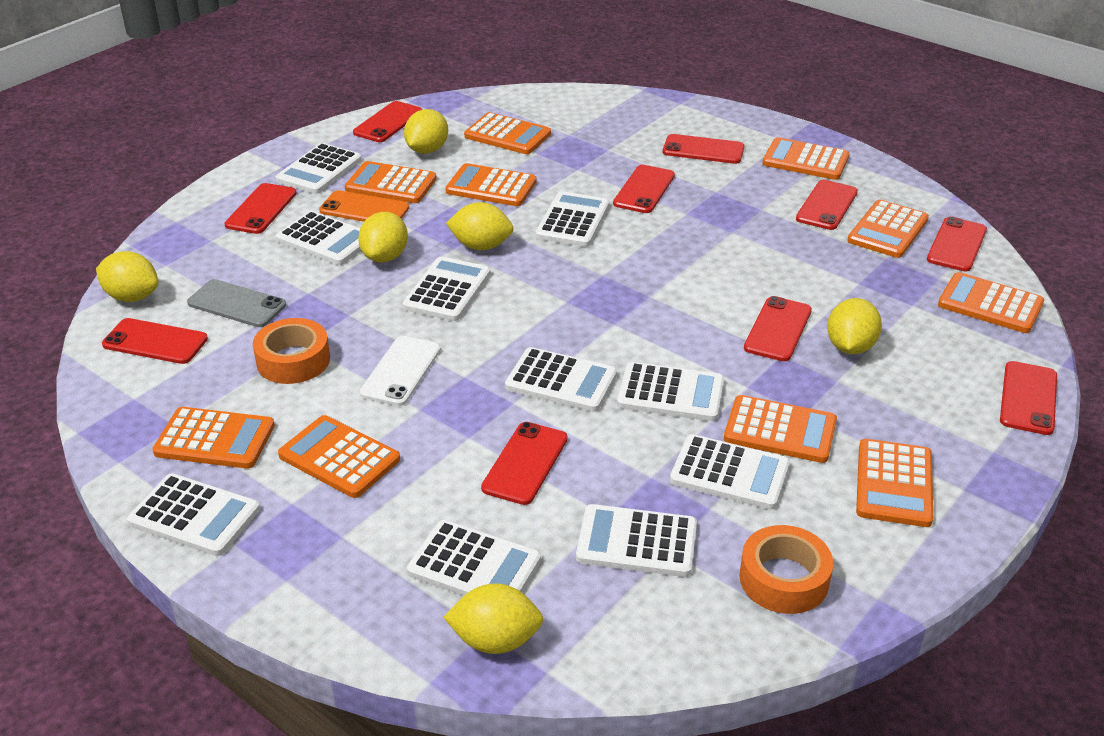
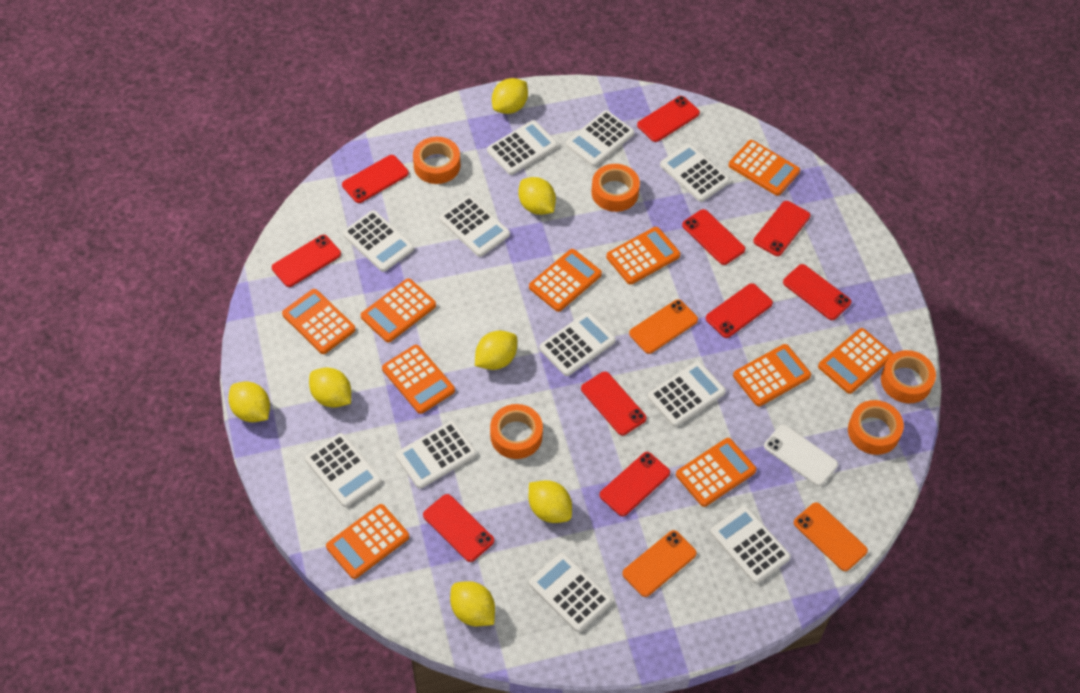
grey phone: 1 -> 0
orange phone: 1 -> 3
orange tape: 2 -> 5
white calculator: 10 -> 11
yellow lemon: 6 -> 7

